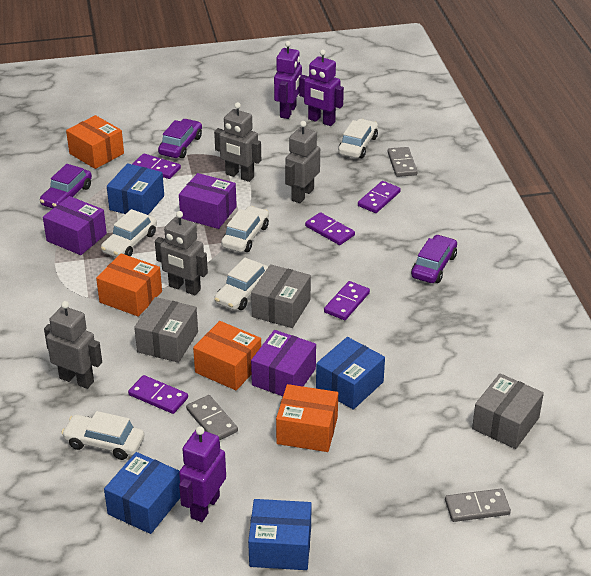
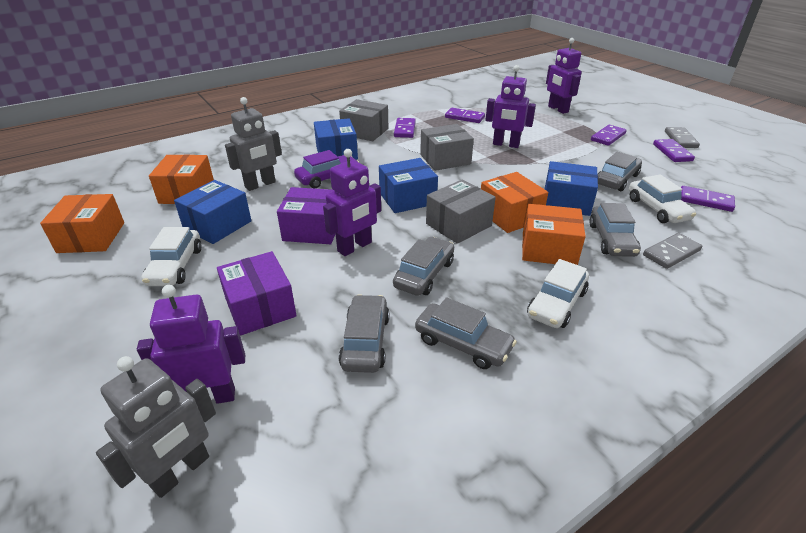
grey car: 0 -> 5
grey domino: 3 -> 2
grey robot: 4 -> 2
purple box: 3 -> 2
purple car: 3 -> 1
purple robot: 3 -> 4
white car: 5 -> 3

